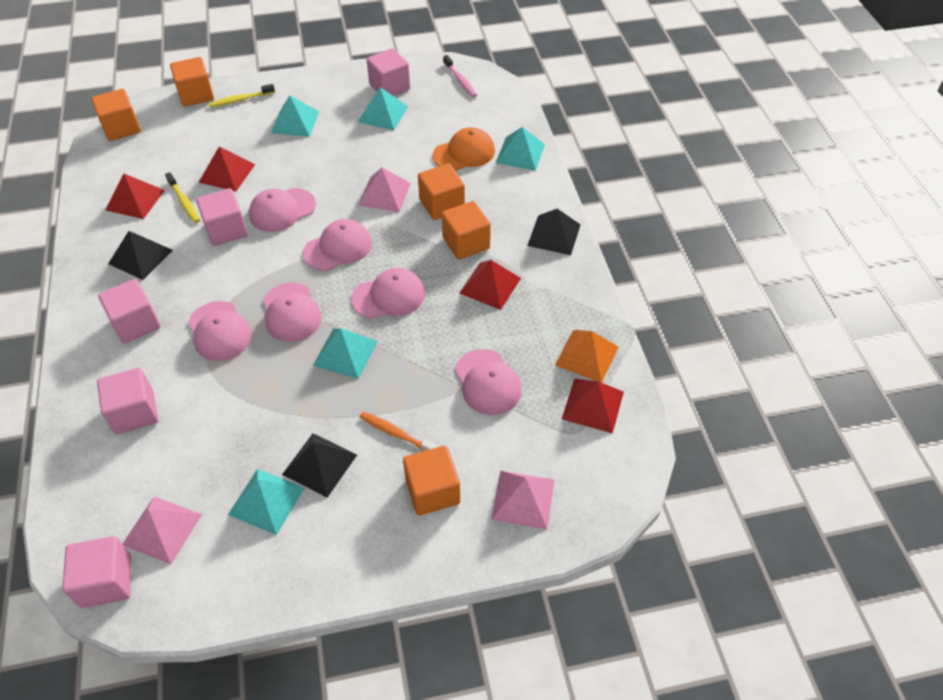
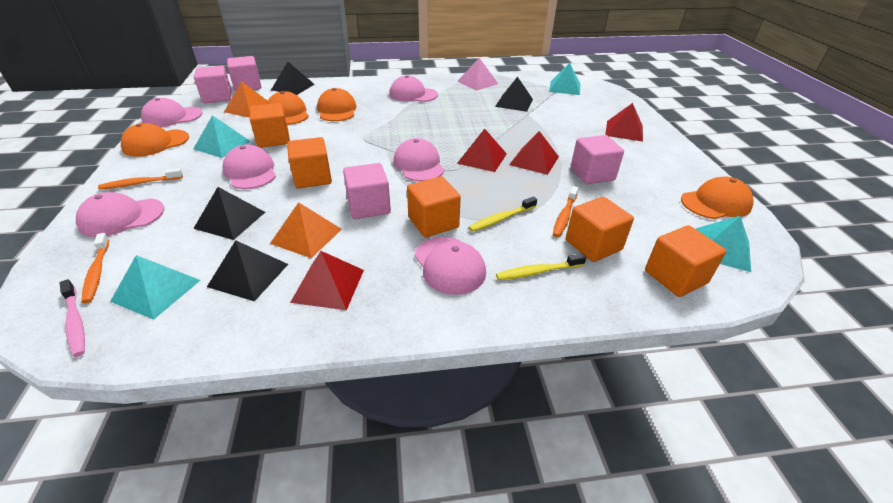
black pyramid: 3 -> 4
orange cap: 1 -> 4
orange pyramid: 1 -> 2
orange toothbrush: 1 -> 3
pink cube: 5 -> 4
pink pyramid: 3 -> 1
turquoise pyramid: 5 -> 4

